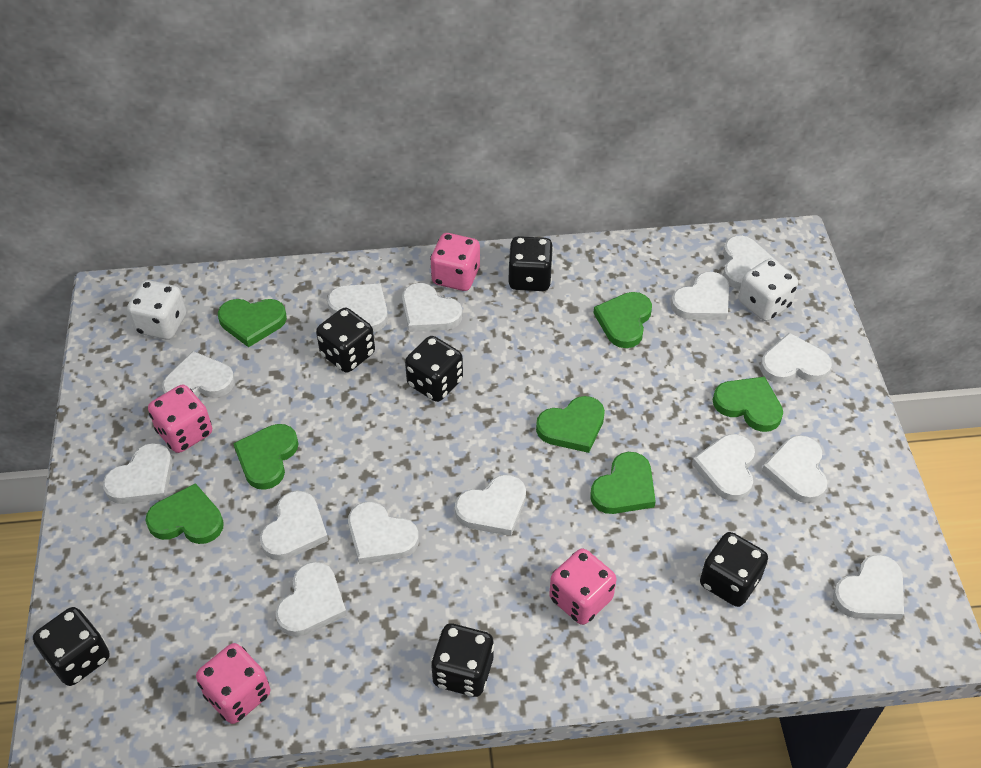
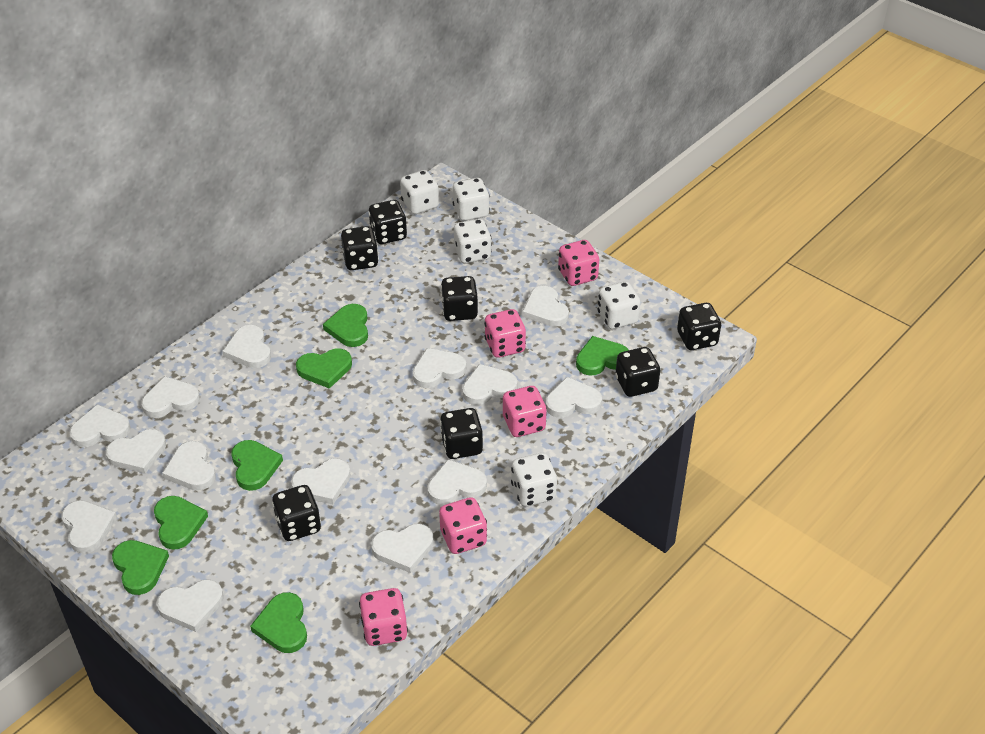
black dice: 6 -> 7
pink dice: 4 -> 5
white dice: 2 -> 5

